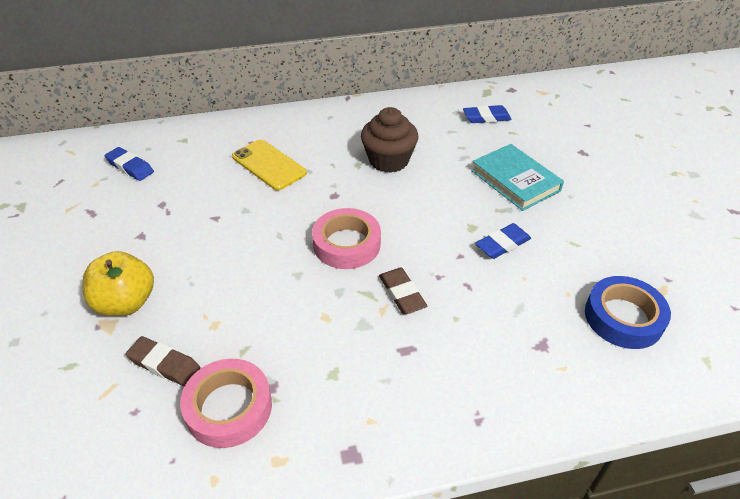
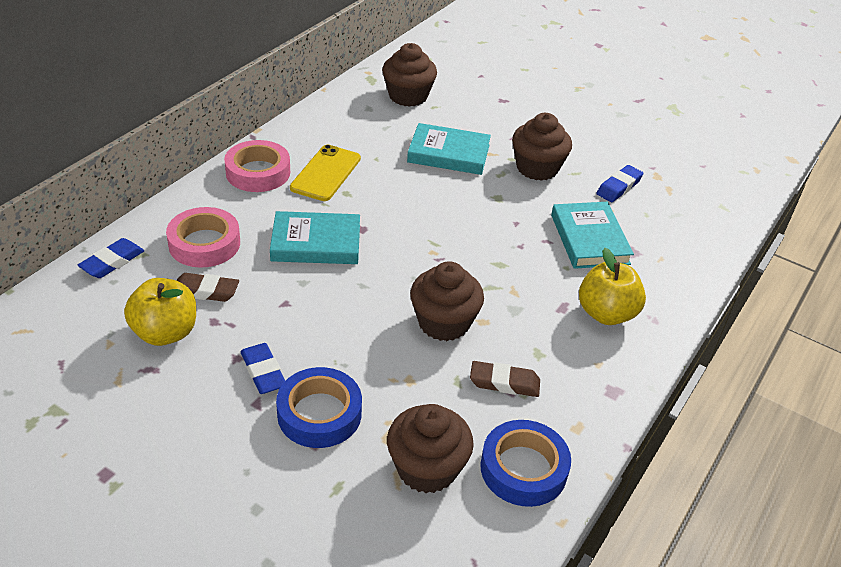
blue tape: 1 -> 2
brown cupcake: 1 -> 4
turquoise book: 1 -> 3
yellow apple: 1 -> 2

